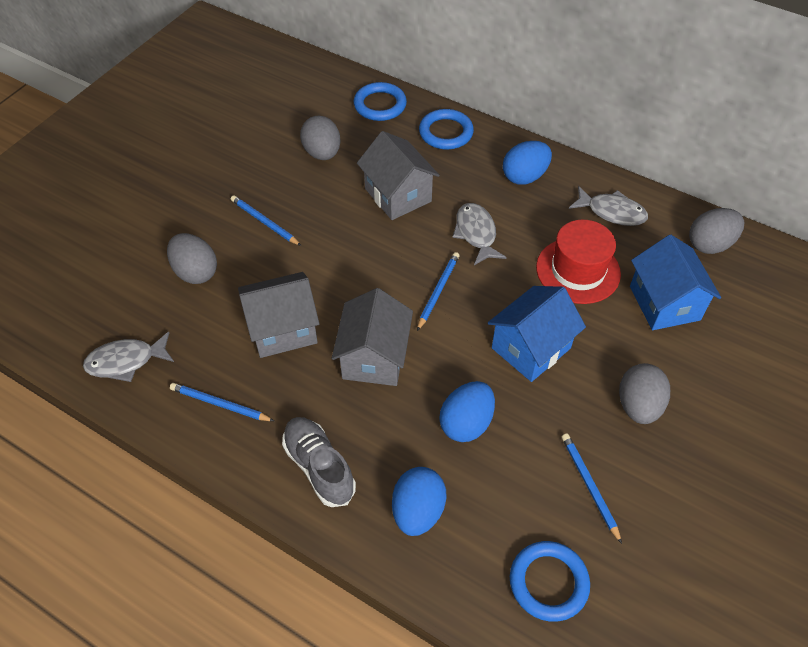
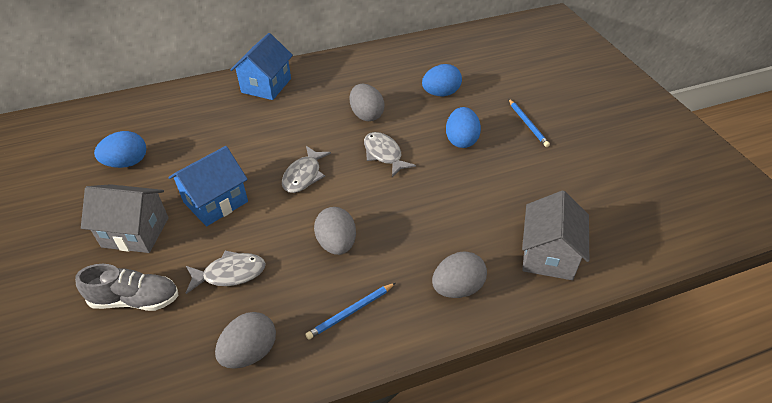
blue pencil: 4 -> 2
blue ring: 3 -> 0
grey house: 3 -> 2
red hat: 1 -> 0

